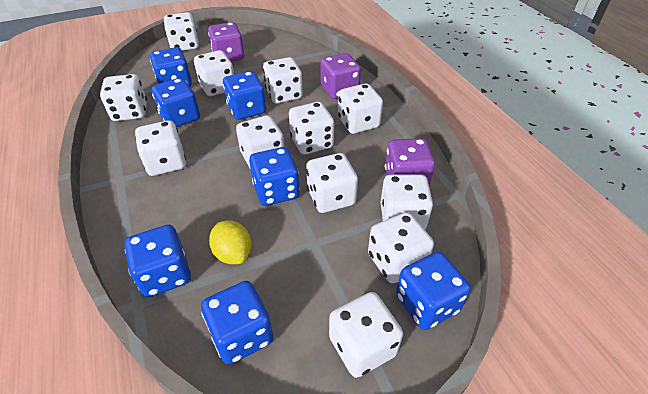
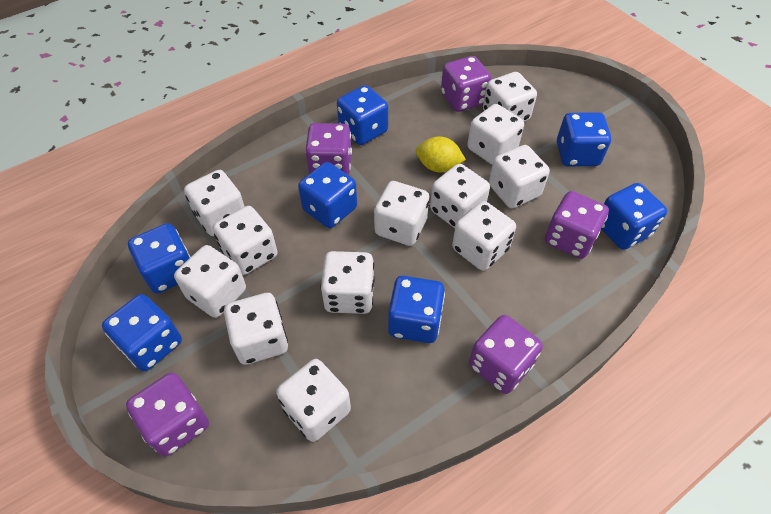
purple dice: 3 -> 5

